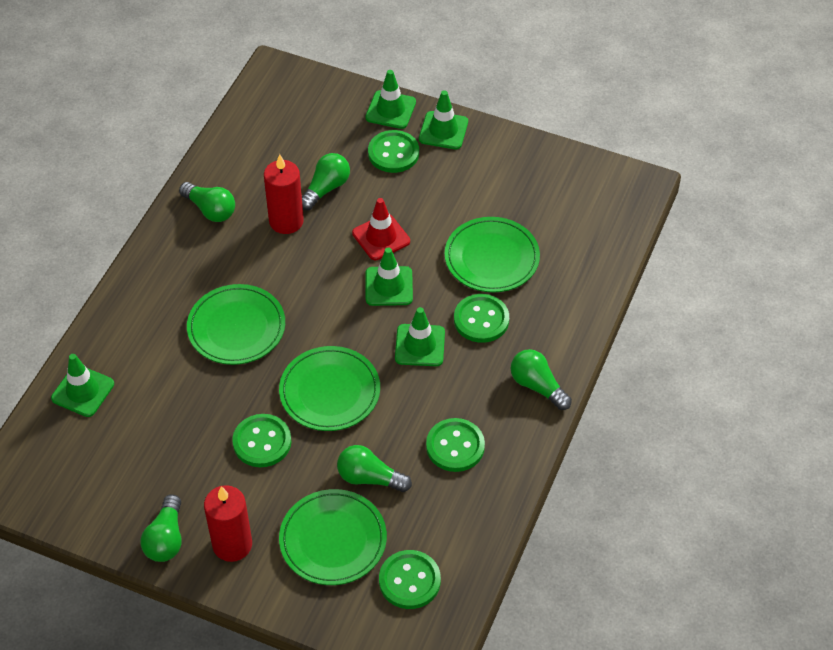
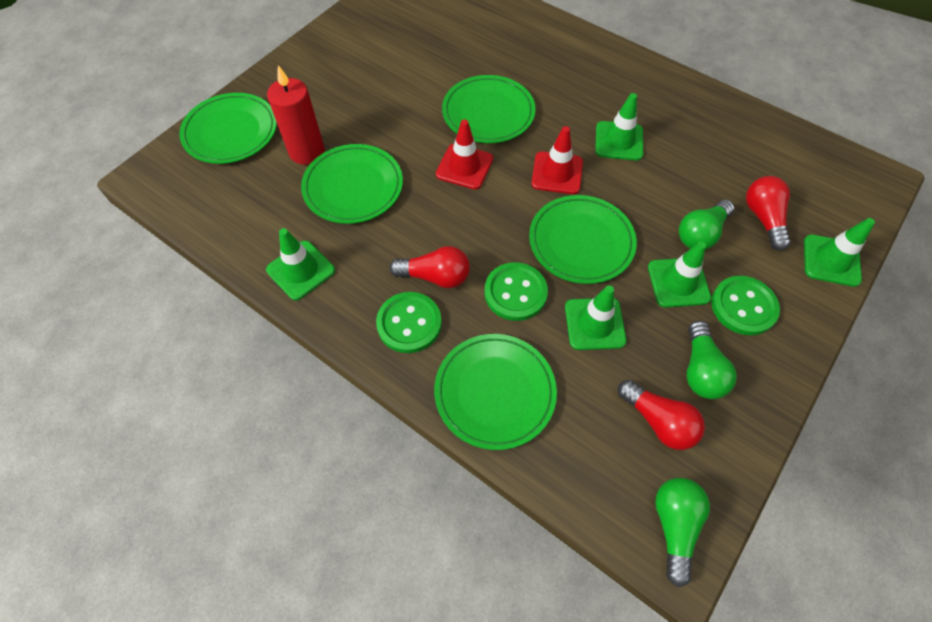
green button: 5 -> 3
green light bulb: 5 -> 3
green plate: 4 -> 5
red candle: 2 -> 1
red light bulb: 0 -> 3
red traffic cone: 1 -> 2

